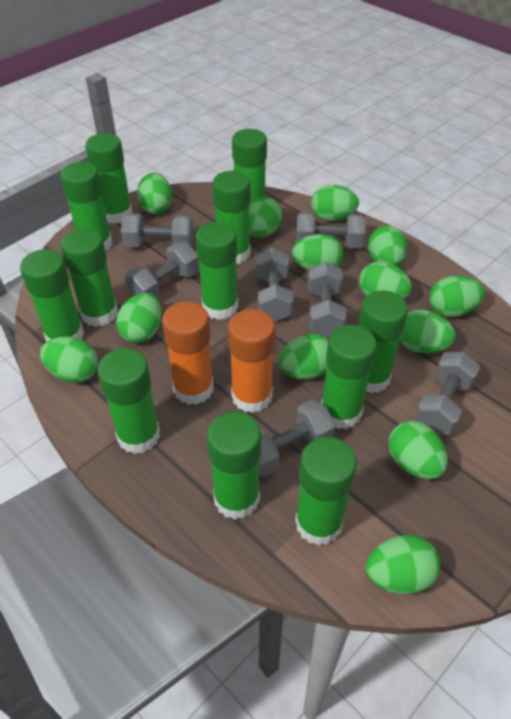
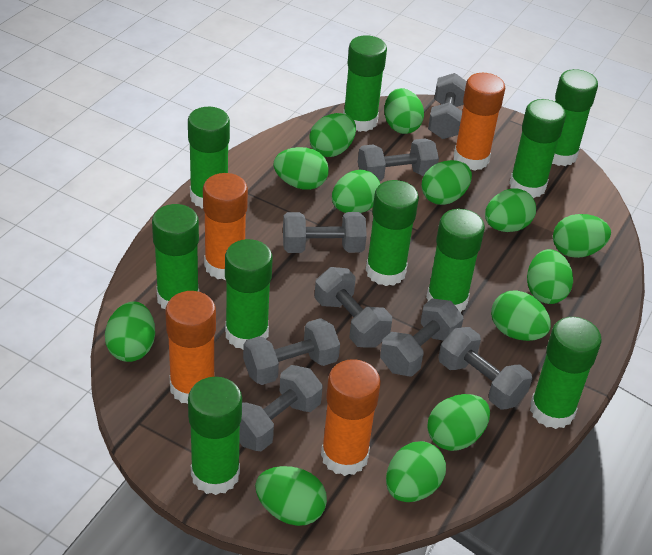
green glue stick: 12 -> 10
grey dumbbell: 7 -> 8
orange glue stick: 2 -> 4

